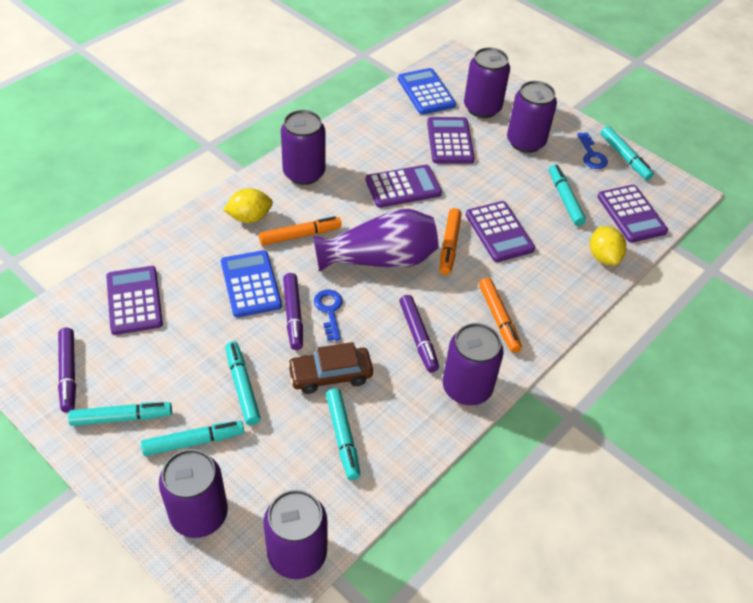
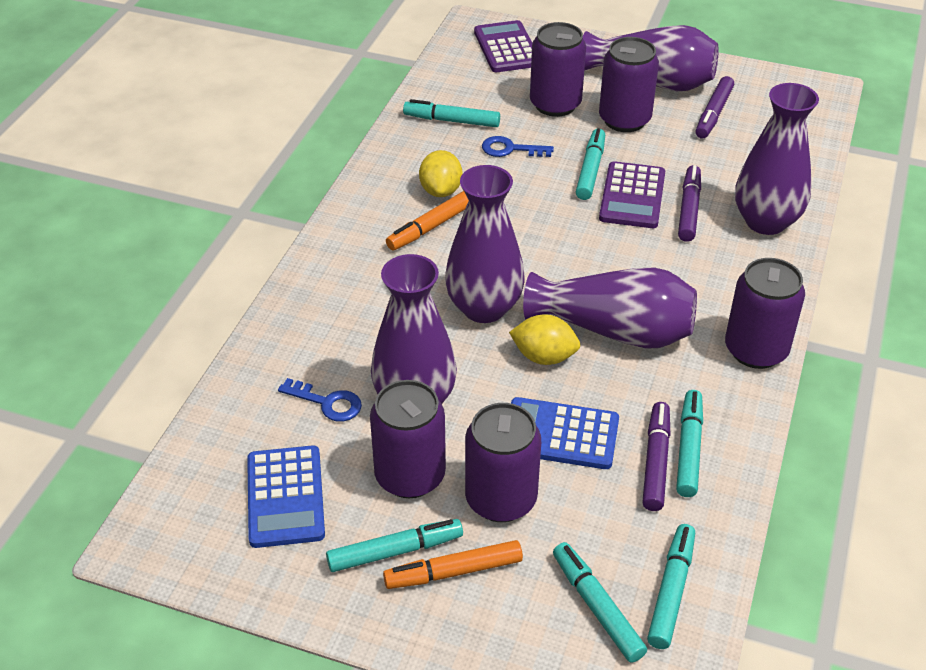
brown car: 1 -> 0
orange marker: 3 -> 2
purple calculator: 5 -> 2
purple can: 6 -> 5
purple vase: 1 -> 5

